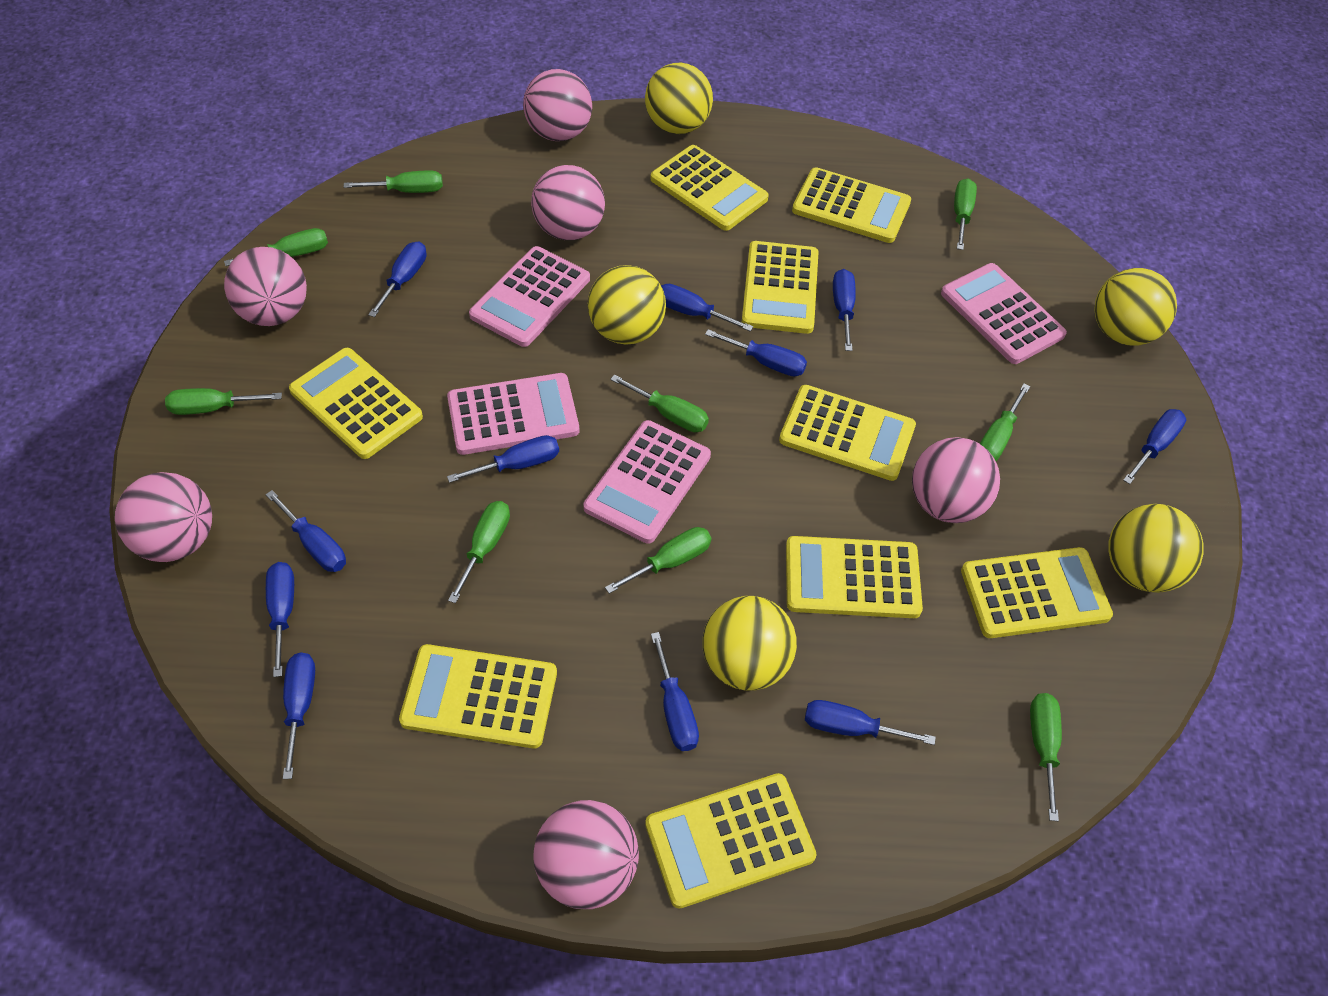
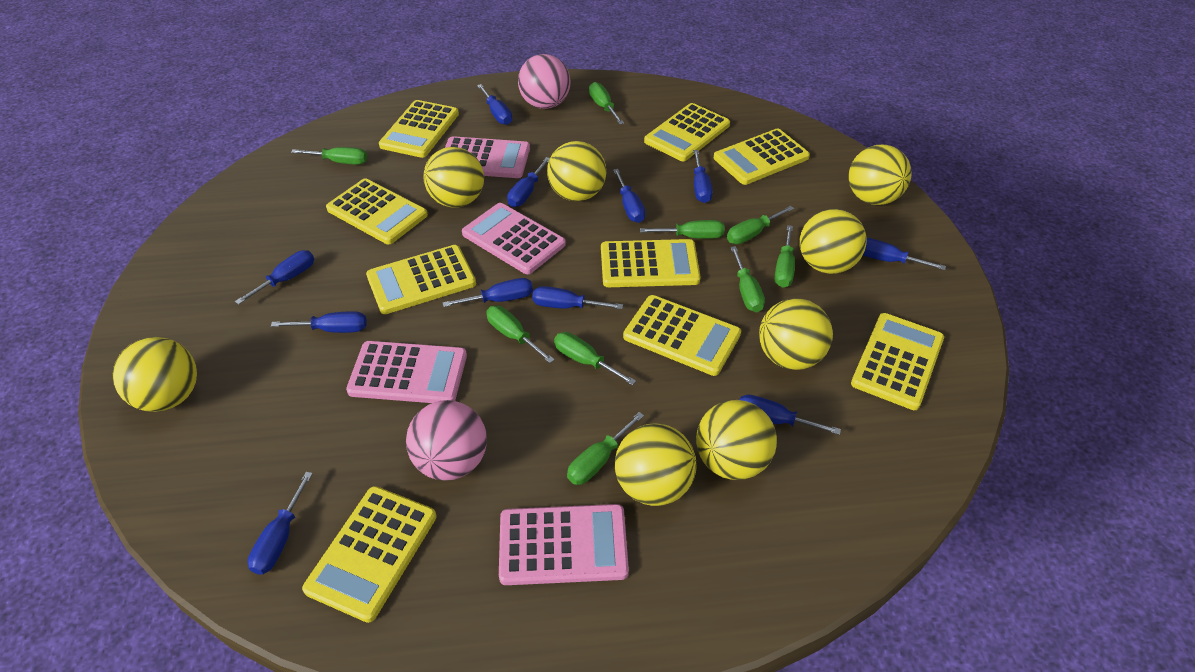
pink ball: 6 -> 2
yellow ball: 5 -> 8

